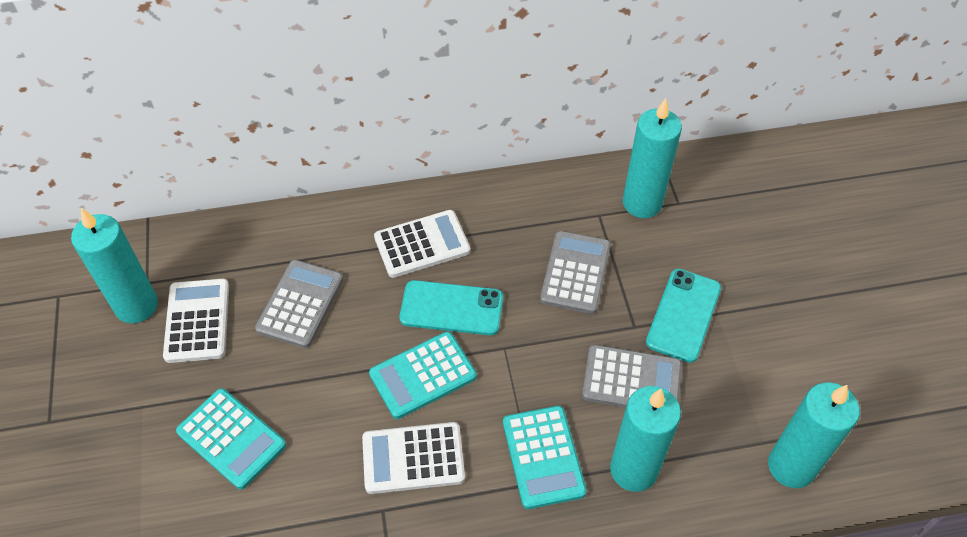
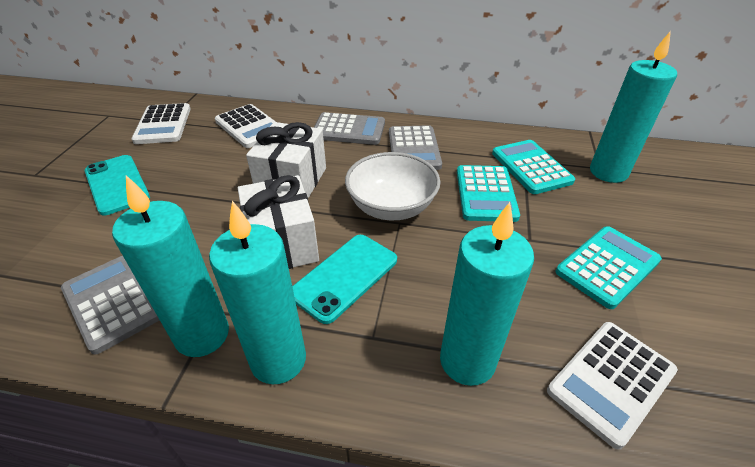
white bowl: 0 -> 1
white gift: 0 -> 2

